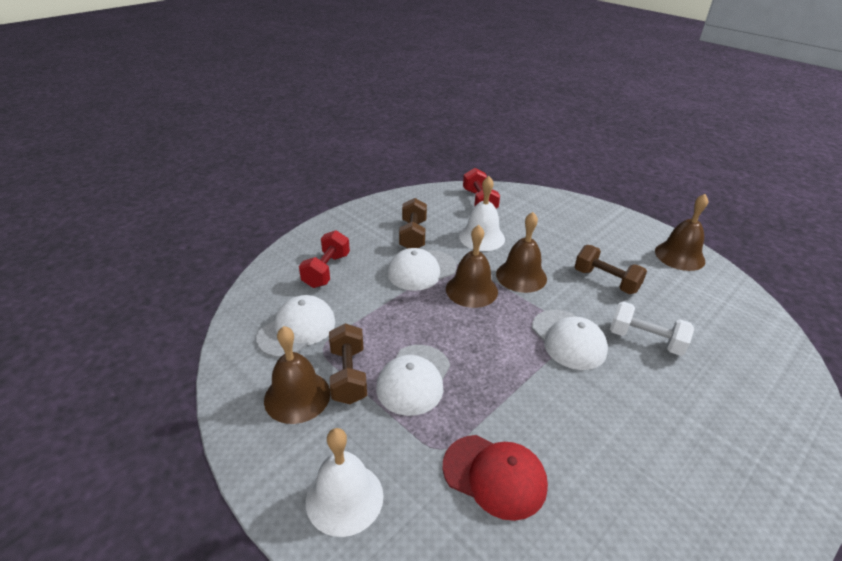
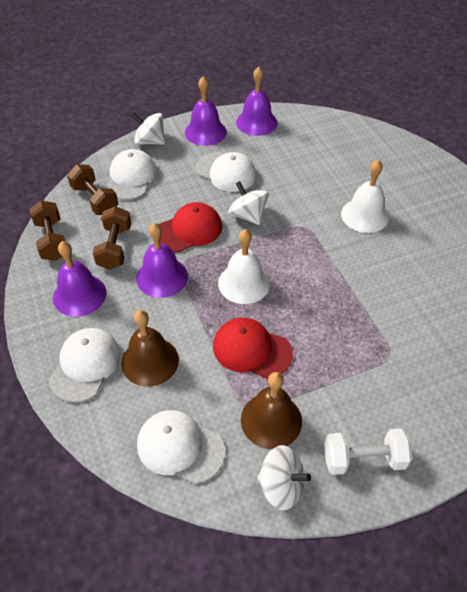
brown bell: 4 -> 2
purple bell: 0 -> 4
red cap: 1 -> 2
red dumbbell: 2 -> 0
white spinning top: 0 -> 3

